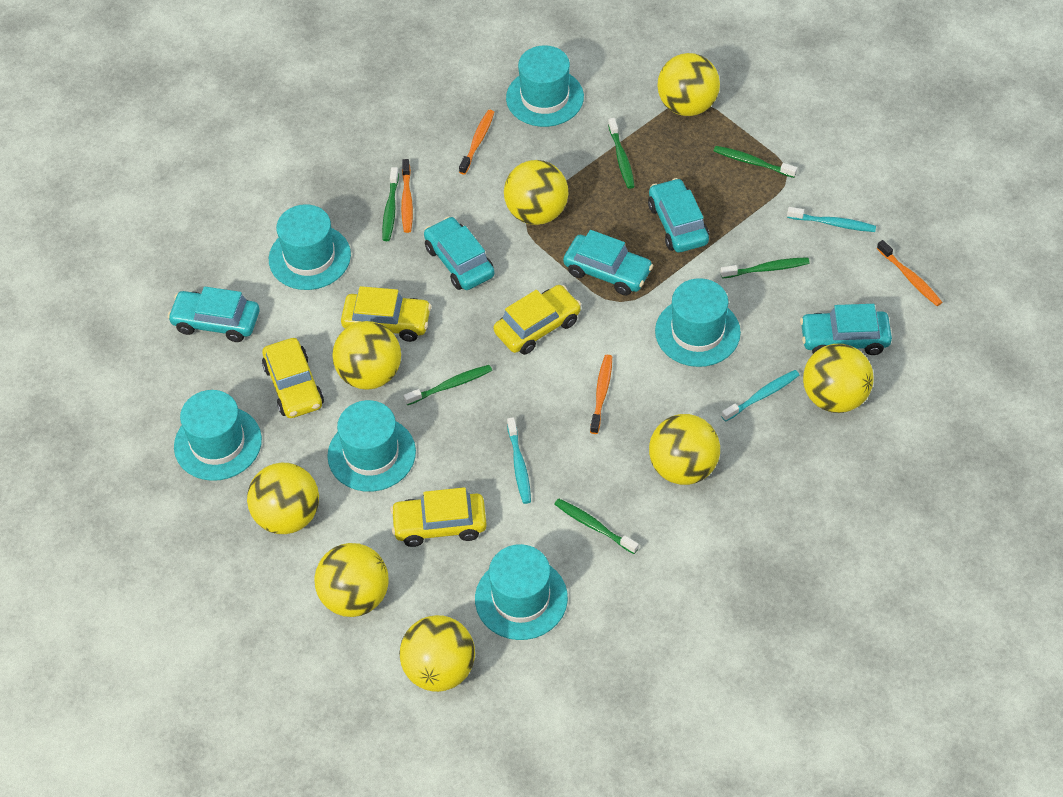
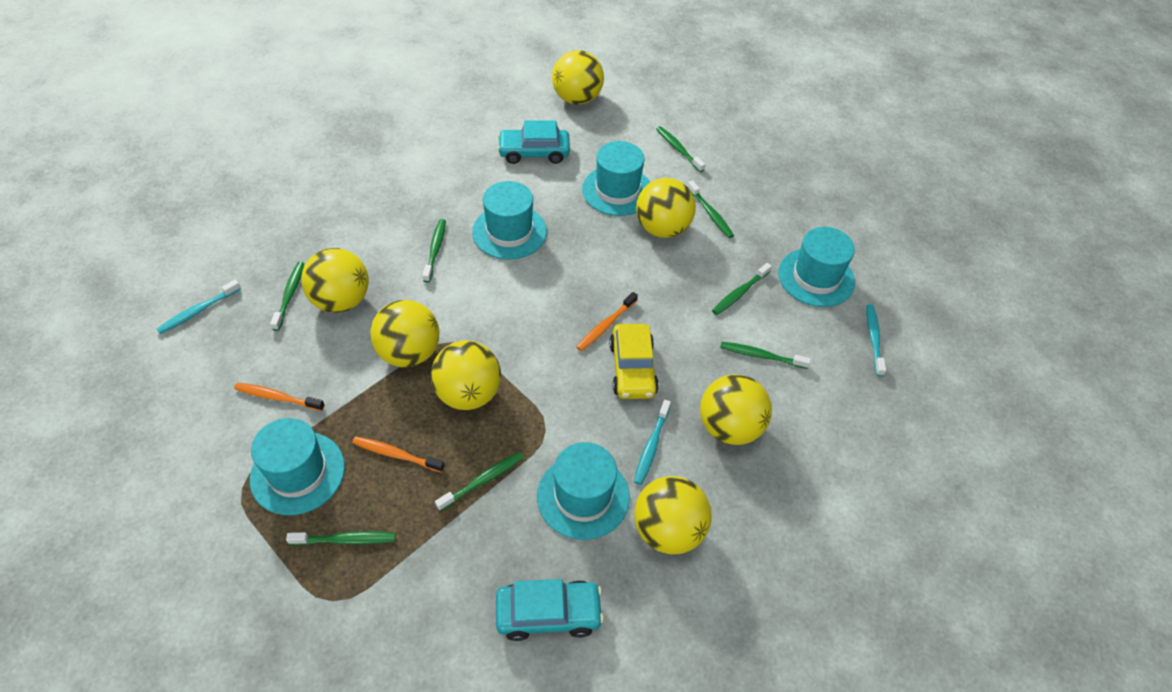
green toothbrush: 6 -> 8
orange toothbrush: 4 -> 3
turquoise car: 5 -> 2
turquoise hat: 6 -> 5
yellow ball: 8 -> 7
yellow car: 4 -> 1

